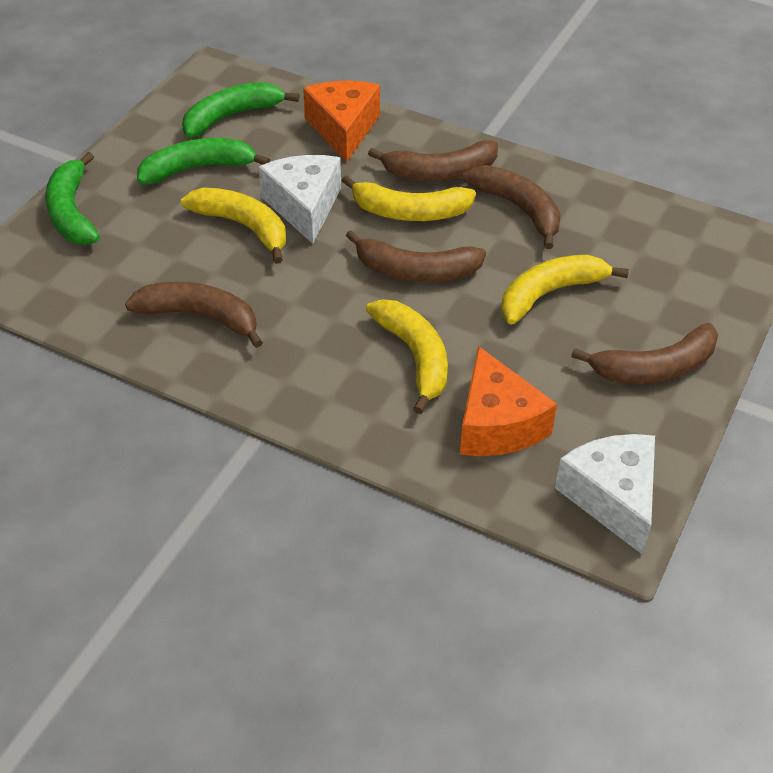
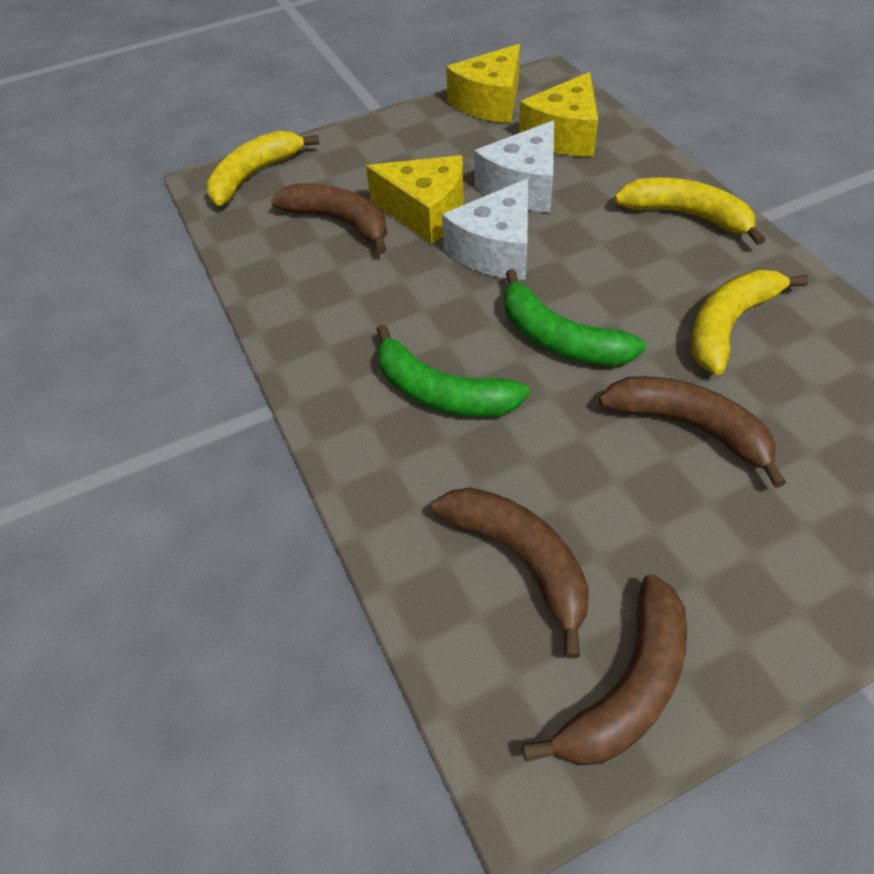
brown banana: 5 -> 4
green banana: 3 -> 2
orange cheese: 2 -> 0
yellow banana: 4 -> 3
yellow cheese: 0 -> 3

